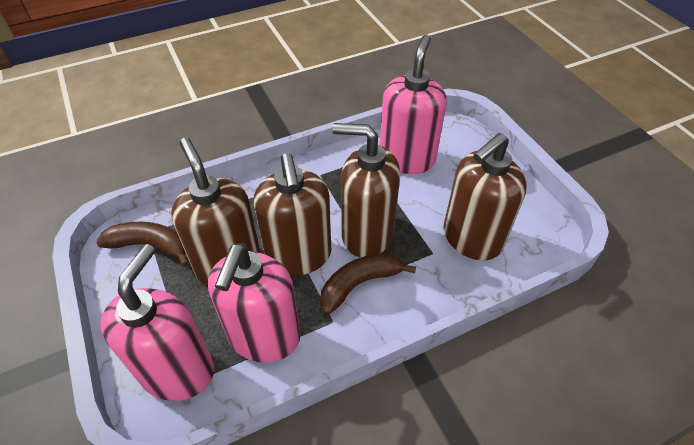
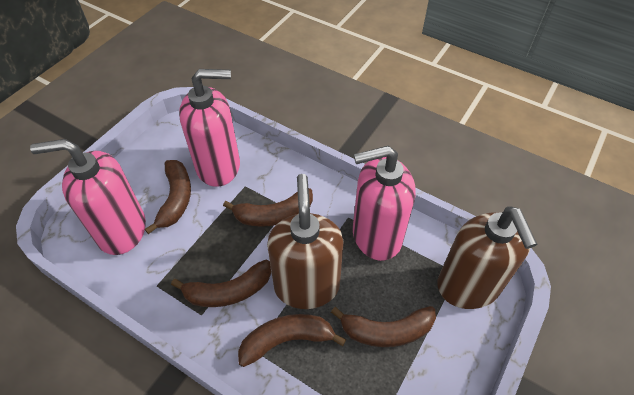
brown banana: 2 -> 5
brown soap dispenser: 4 -> 2

